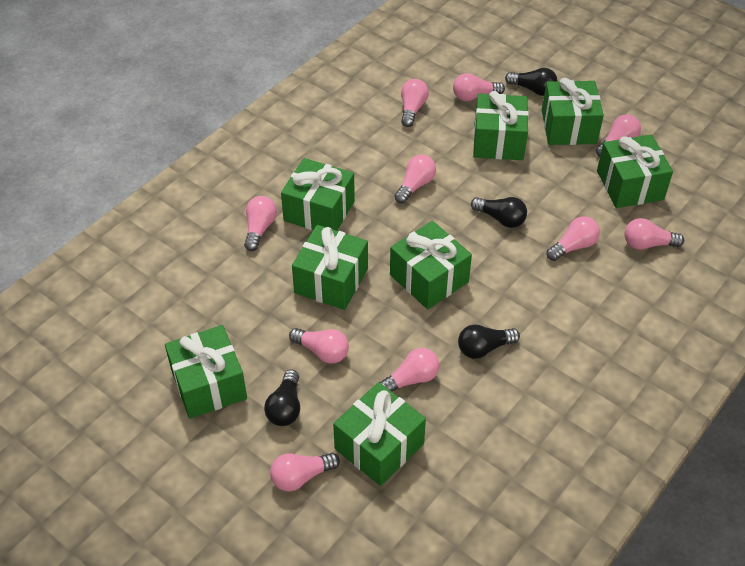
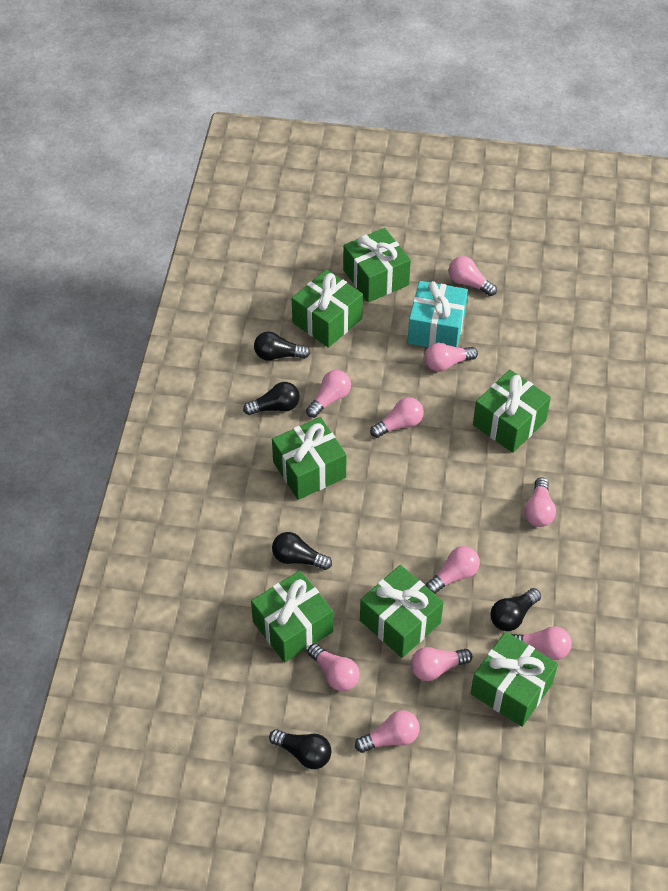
black light bulb: 4 -> 5
green gift: 8 -> 7
turquoise gift: 0 -> 1

